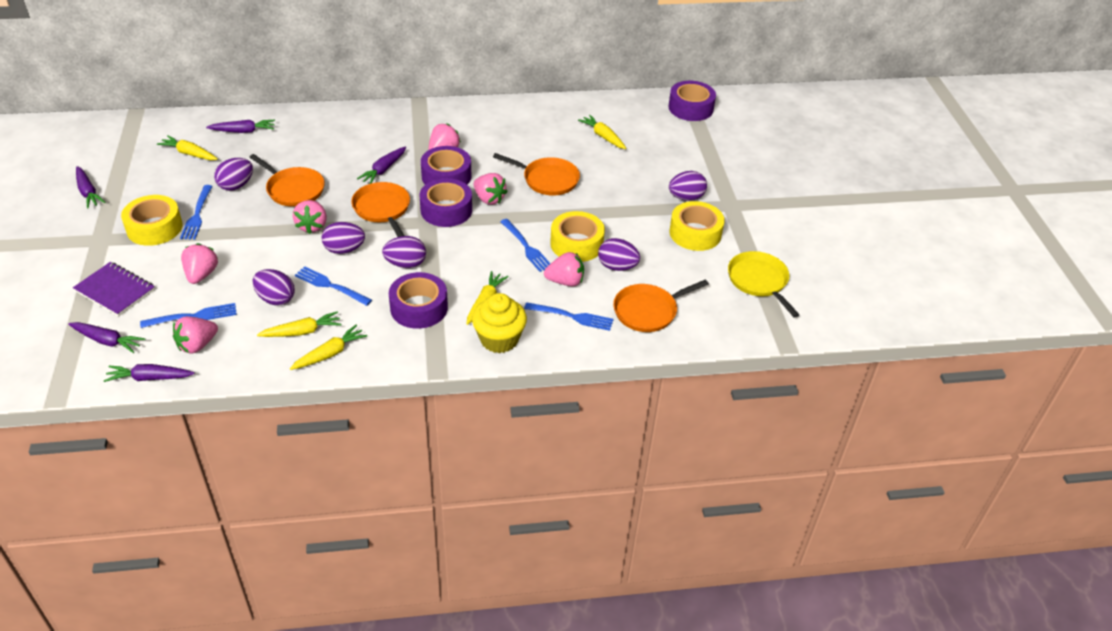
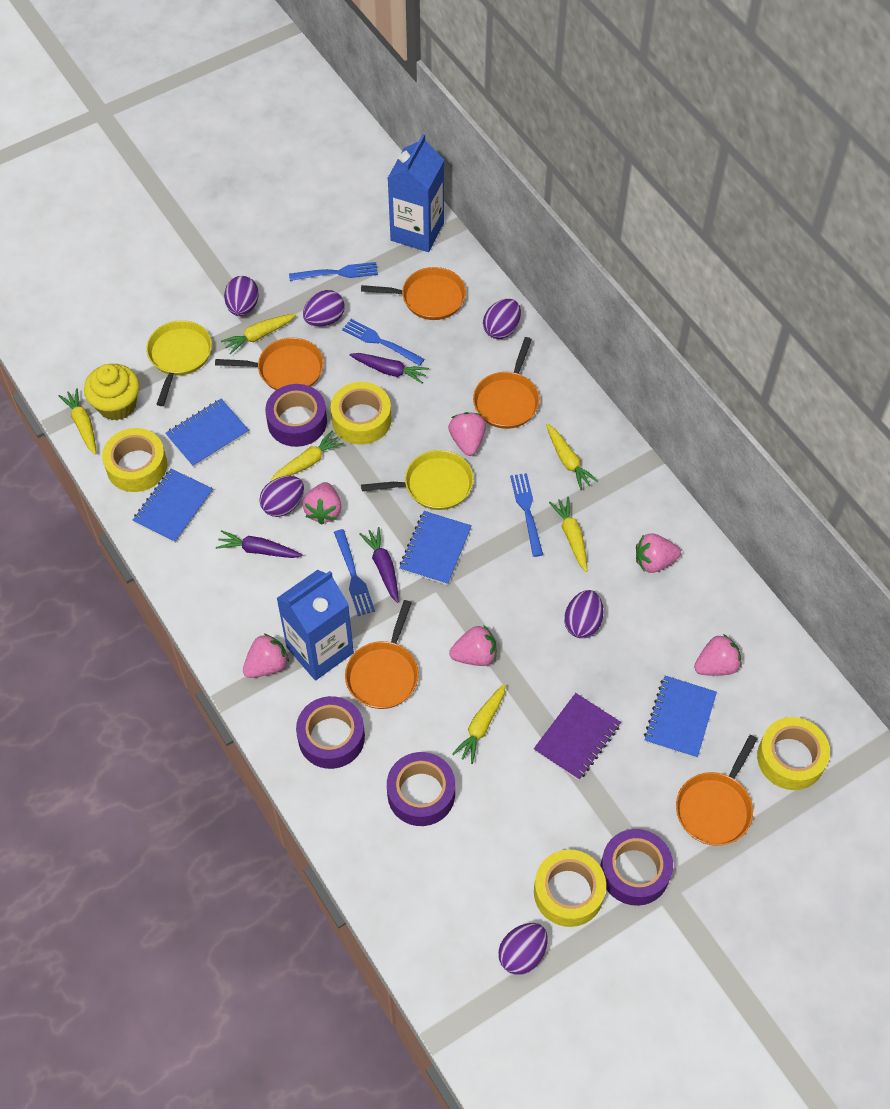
blue carton: 0 -> 2
blue fork: 5 -> 4
blue notebook: 0 -> 4
orange pan: 4 -> 5
purple carrot: 5 -> 3
yellow carrot: 5 -> 6
yellow pan: 1 -> 2
yellow tape: 3 -> 4

